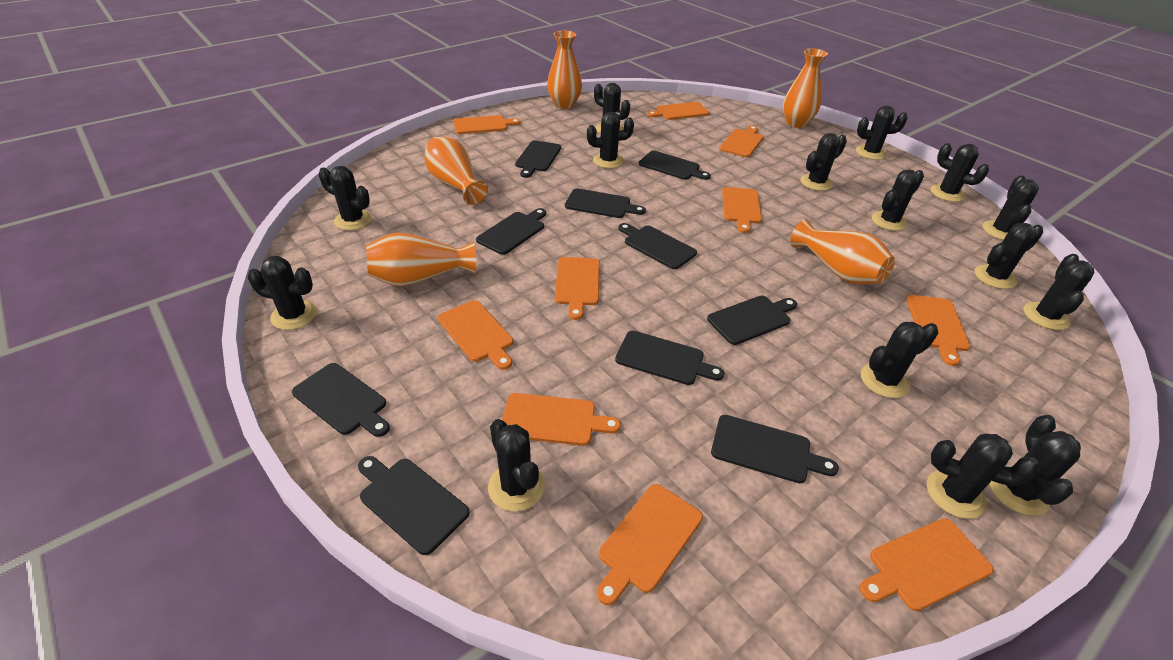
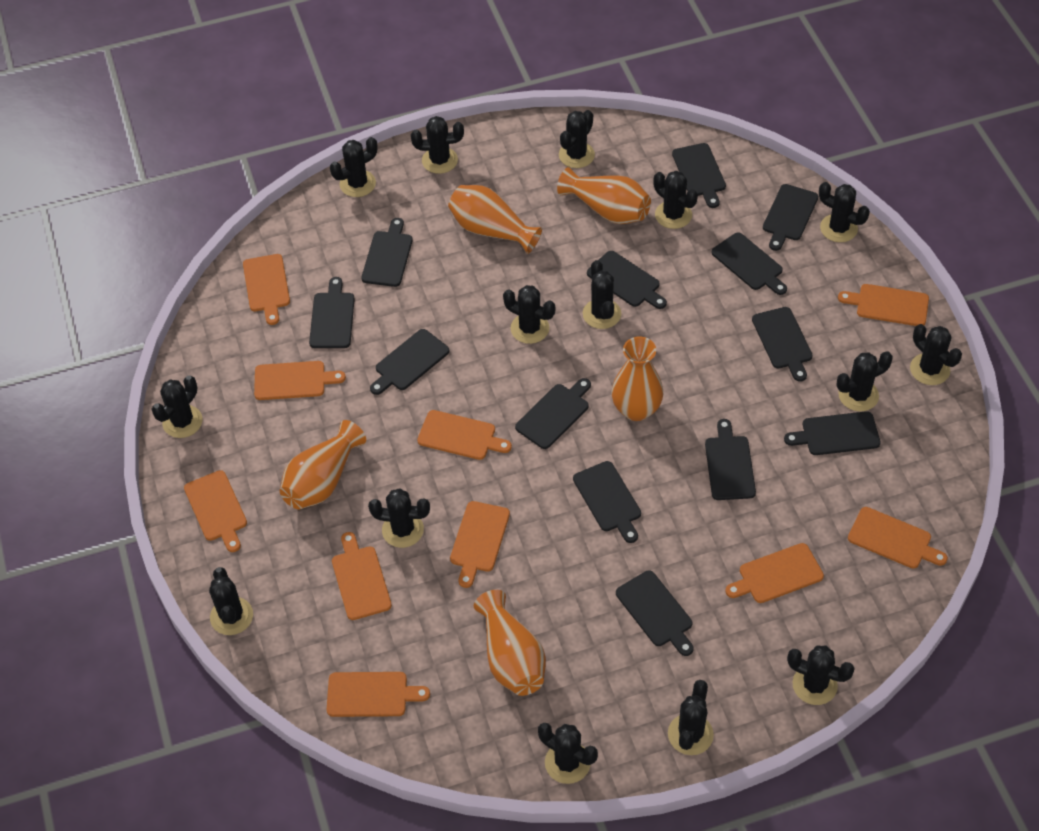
black cutting board: 10 -> 13

